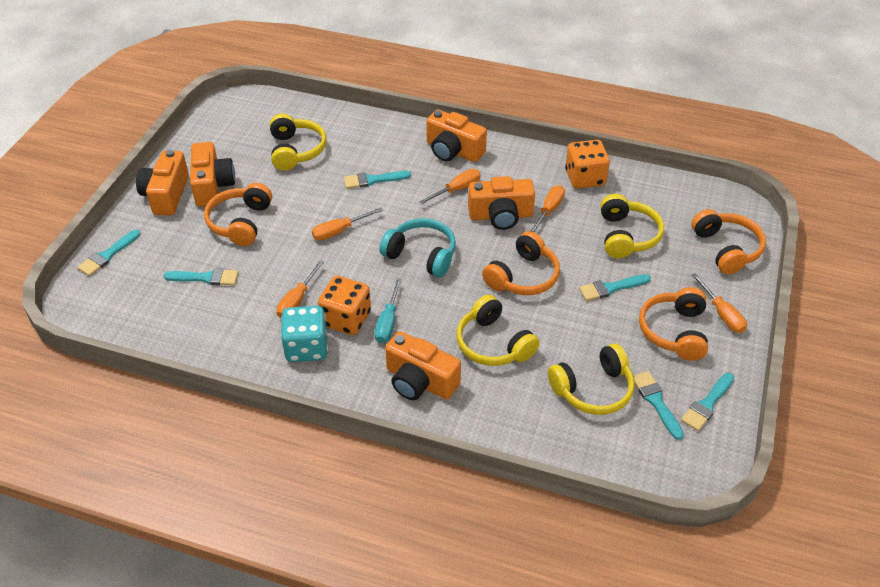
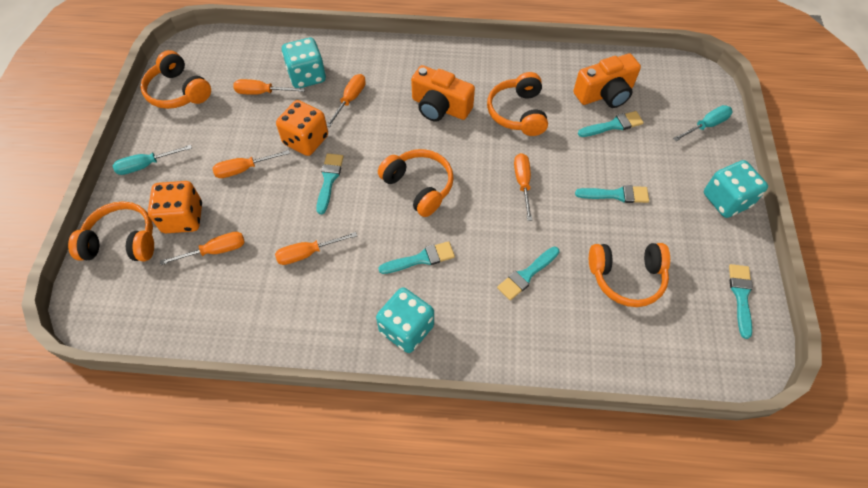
orange camera: 5 -> 2
orange headphones: 4 -> 5
orange screwdriver: 5 -> 6
turquoise dice: 1 -> 3
turquoise headphones: 1 -> 0
turquoise screwdriver: 1 -> 2
yellow headphones: 4 -> 0

